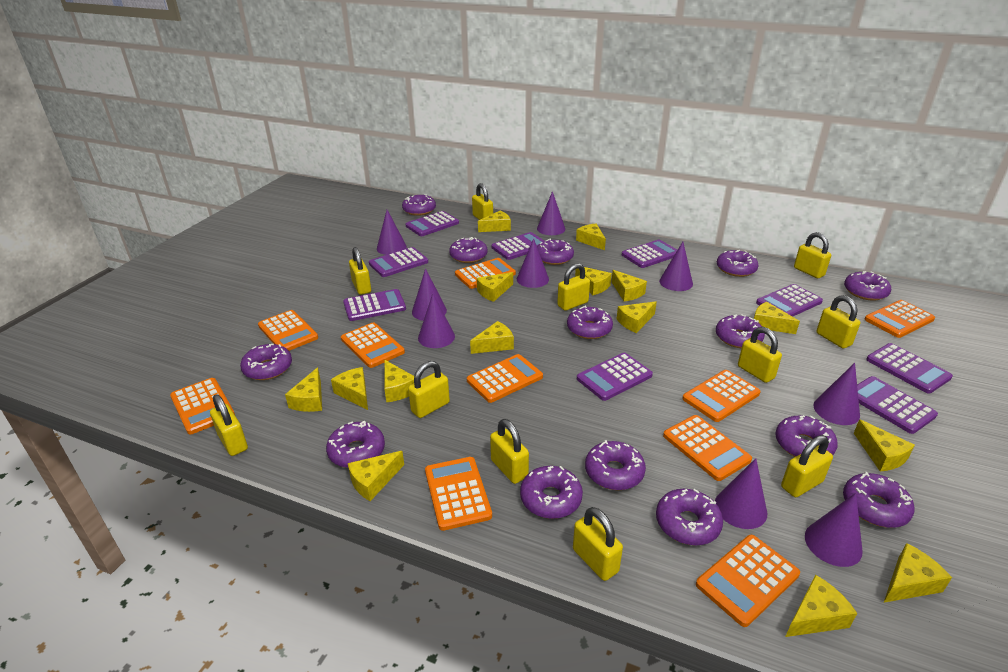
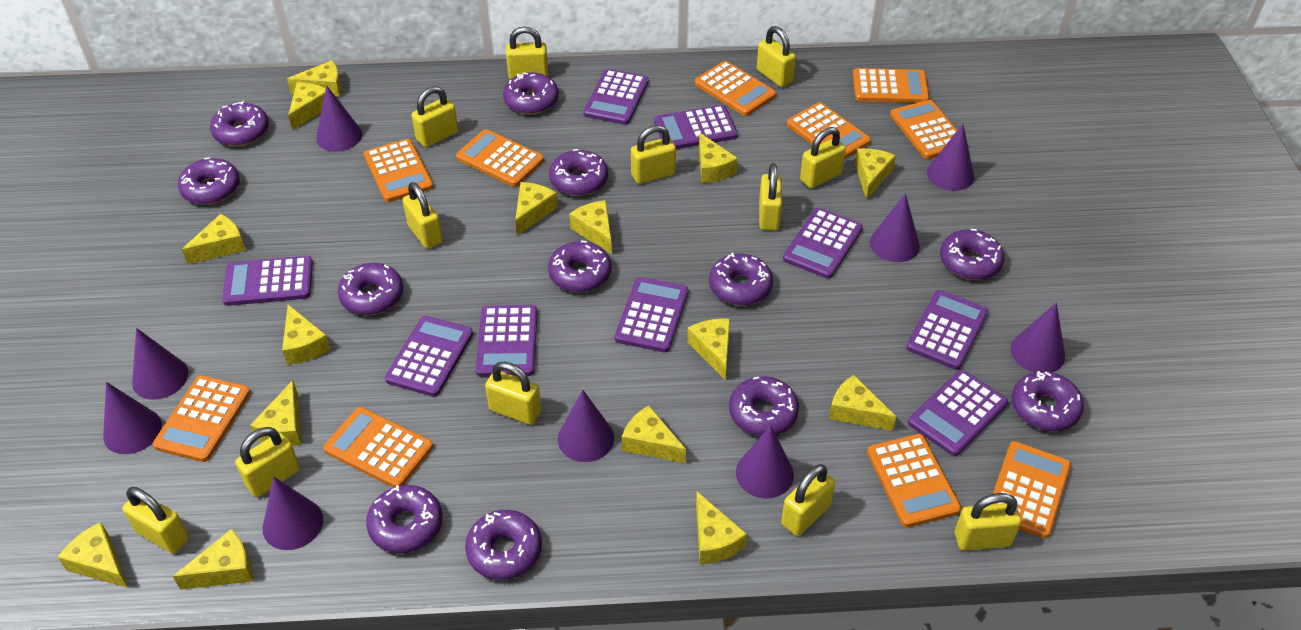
purple donut: 14 -> 12
yellow padlock: 11 -> 12

